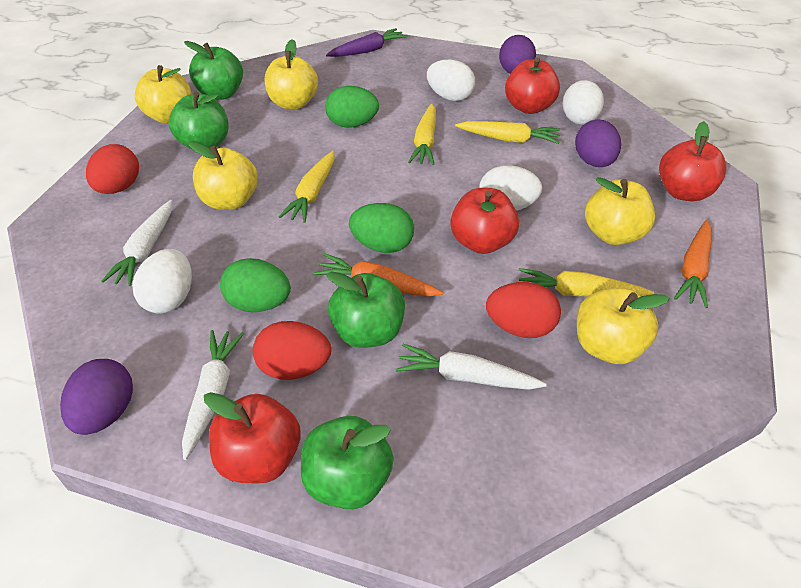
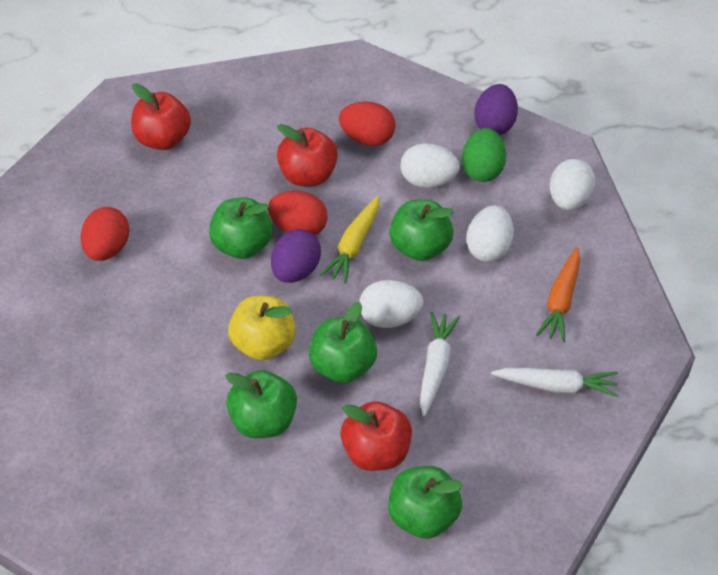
green apple: 4 -> 5
green egg: 3 -> 1
orange carrot: 2 -> 1
purple carrot: 1 -> 0
purple egg: 3 -> 2
red apple: 4 -> 3
white carrot: 3 -> 2
yellow apple: 5 -> 1
yellow carrot: 4 -> 1

